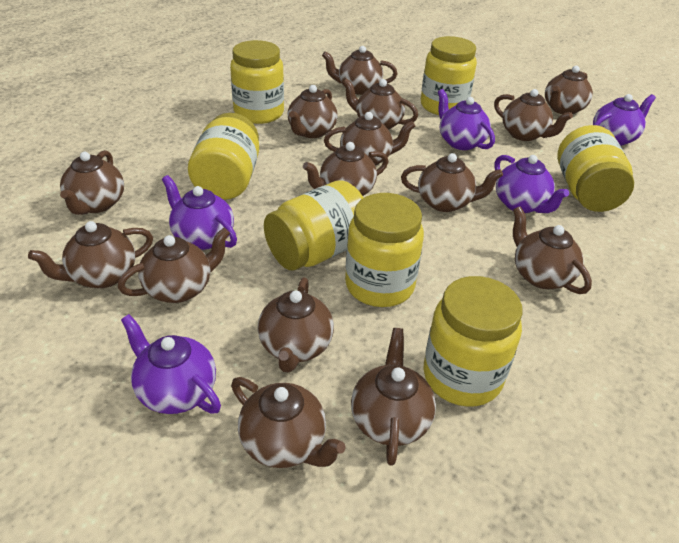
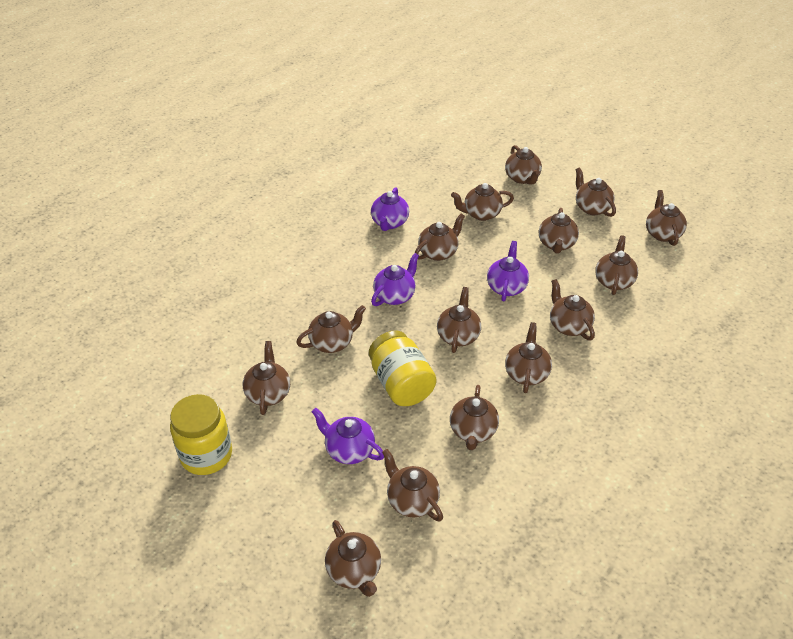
purple teapot: 5 -> 4
yellow jar: 7 -> 2

